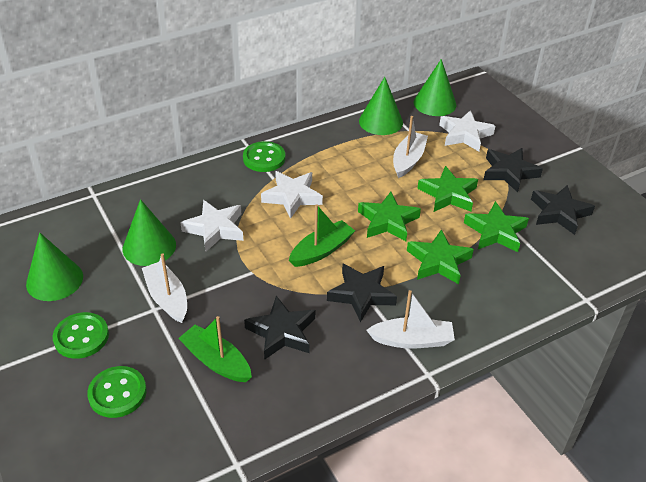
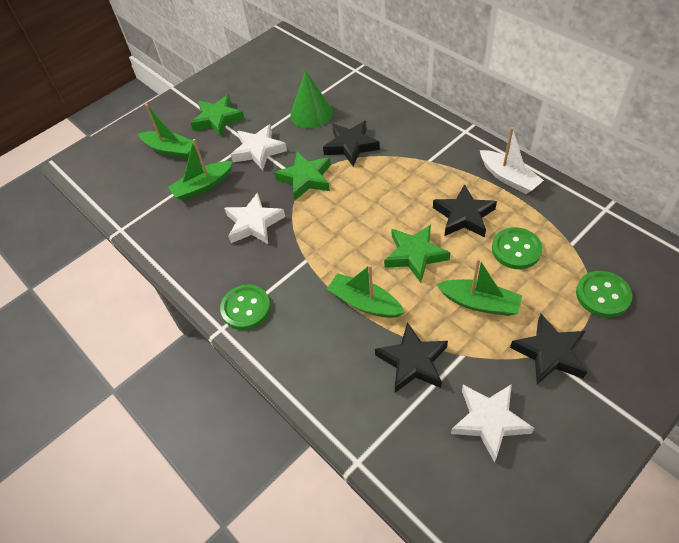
green boat: 2 -> 4
green cone: 4 -> 1
green star: 4 -> 3
white boat: 3 -> 1

